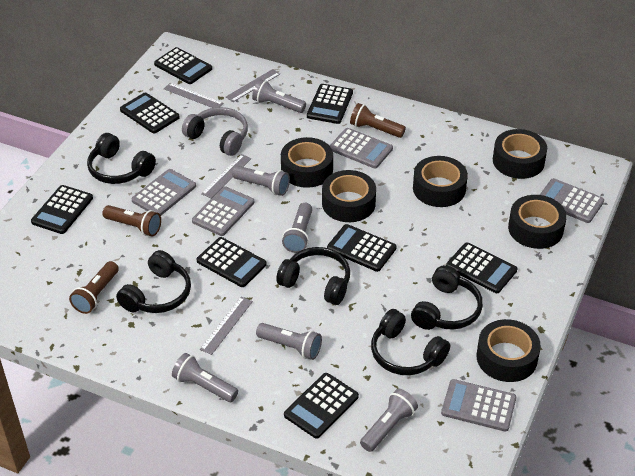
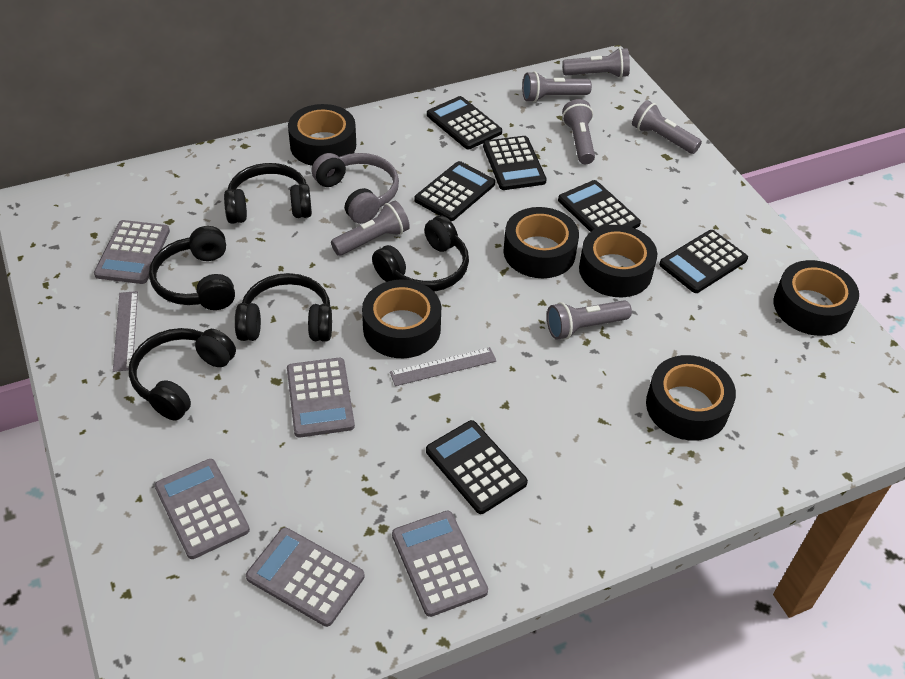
black calculator: 8 -> 6
brown flashlight: 3 -> 0
grey ruler: 4 -> 2

